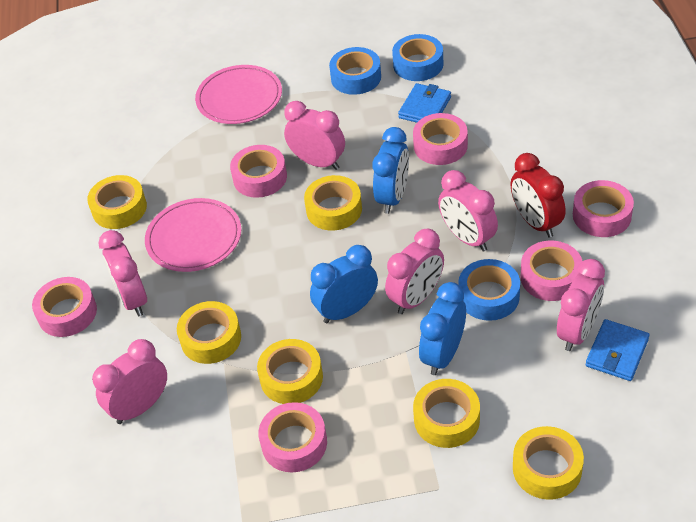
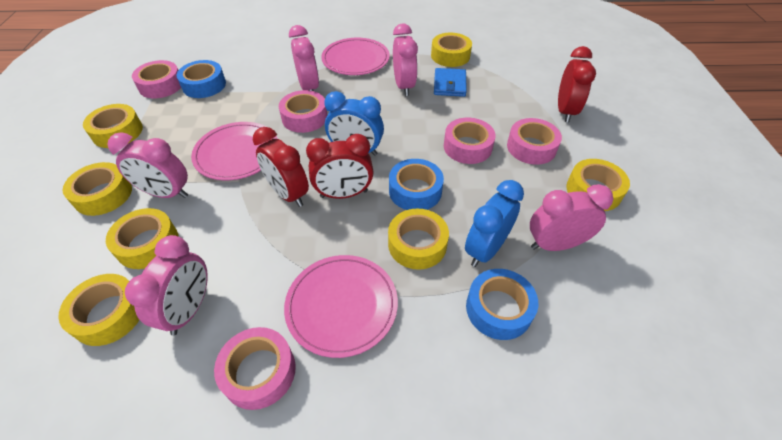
blue clock: 3 -> 2
blue wallet: 2 -> 1
pink clock: 6 -> 5
pink plate: 2 -> 3
pink tape: 6 -> 5
red clock: 1 -> 3
yellow tape: 6 -> 7

